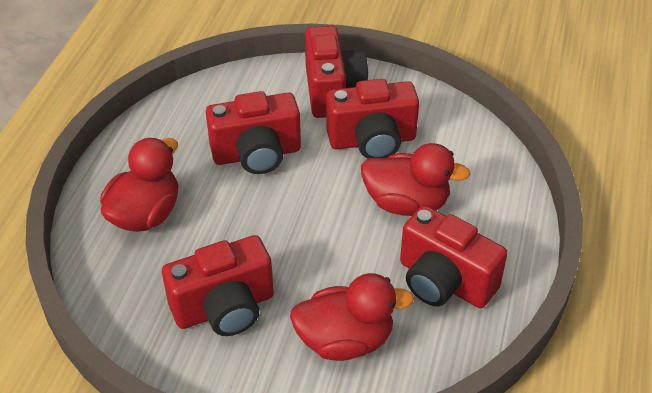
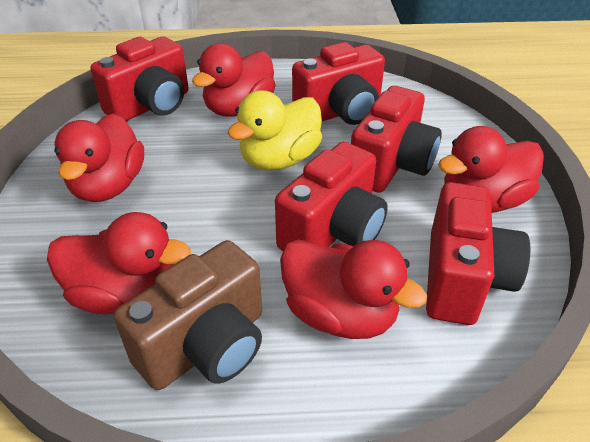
brown camera: 0 -> 1
red duck: 3 -> 5
yellow duck: 0 -> 1

